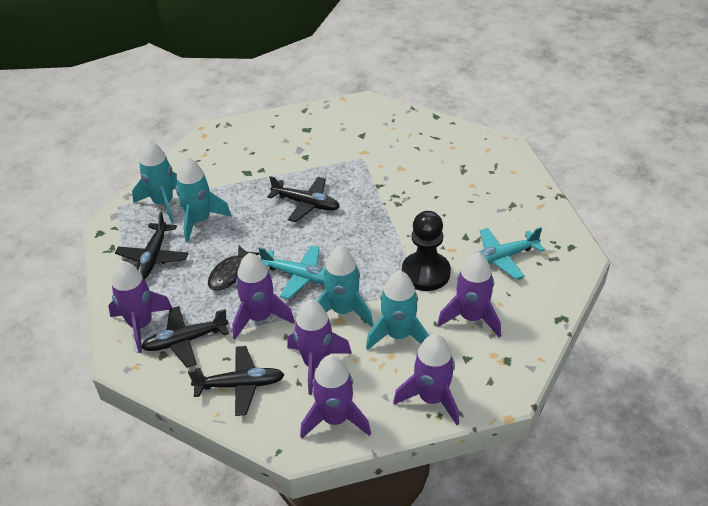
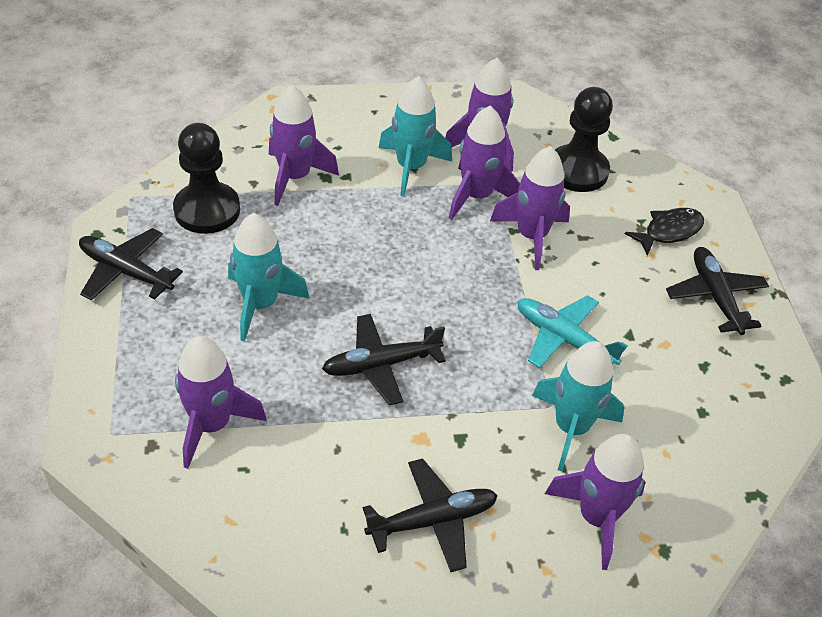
black pawn: 1 -> 2
turquoise plane: 2 -> 1
turquoise rocket: 4 -> 3

